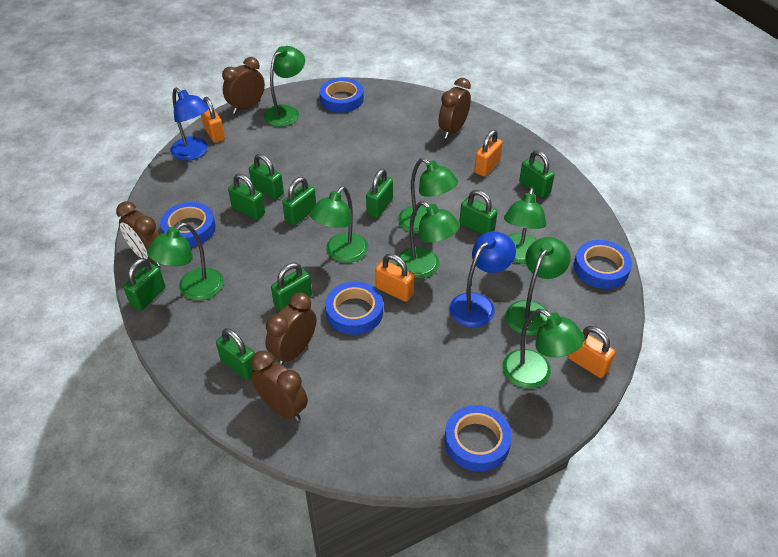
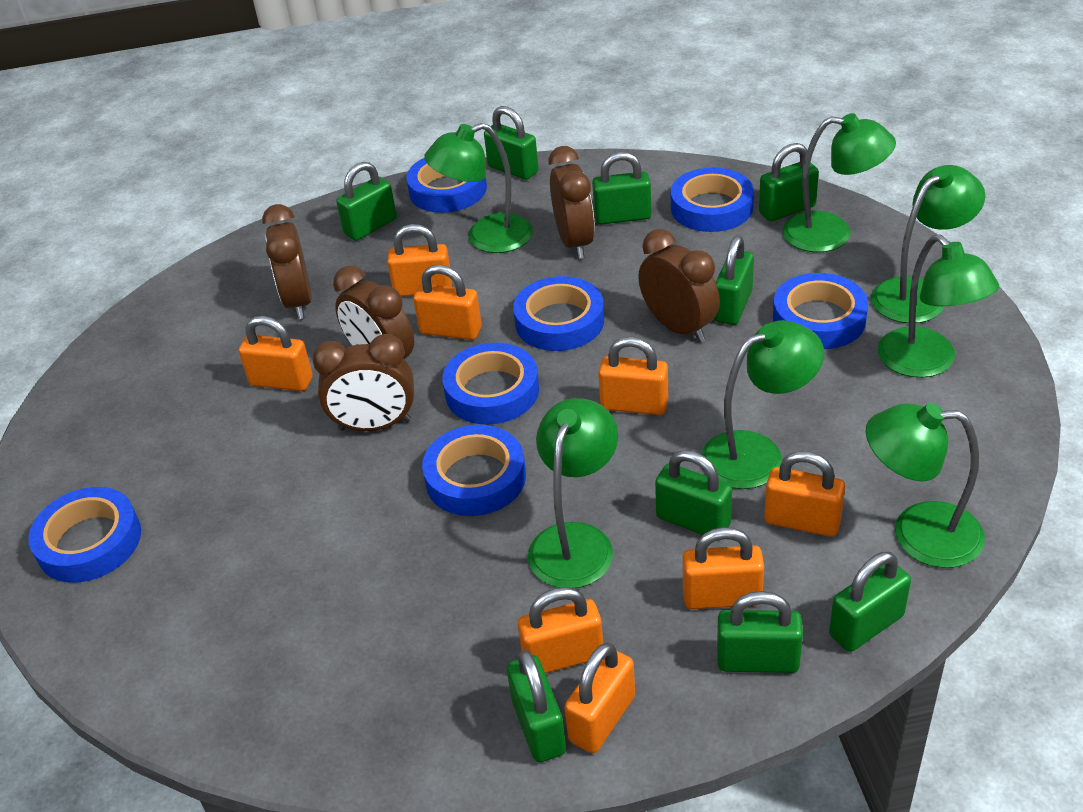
blue lamp: 2 -> 0
blue tape: 5 -> 7
green lamp: 8 -> 7
orange padlock: 4 -> 8

